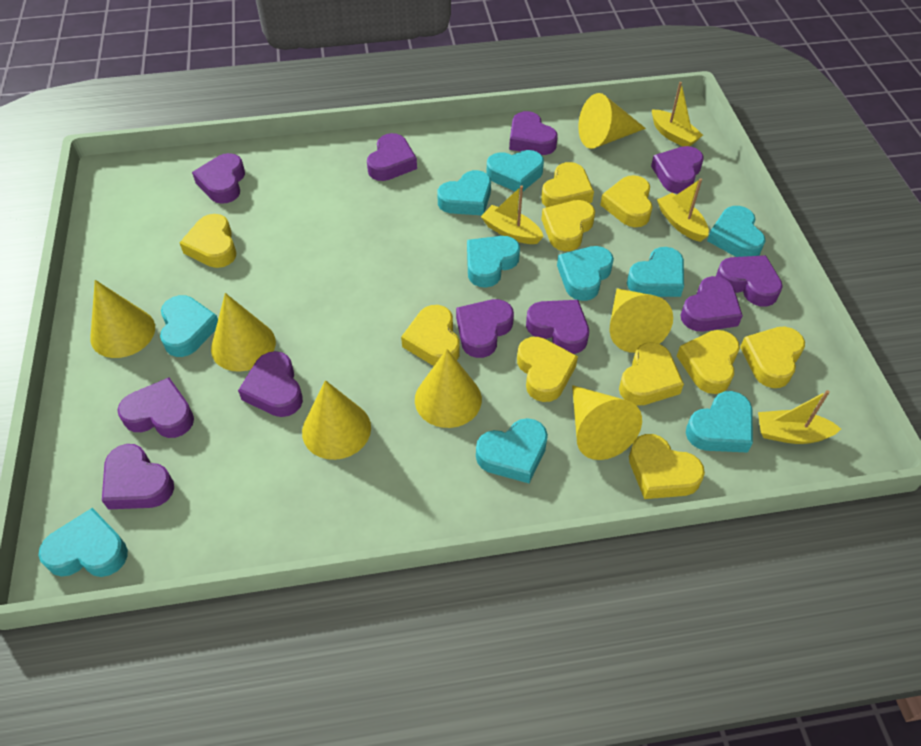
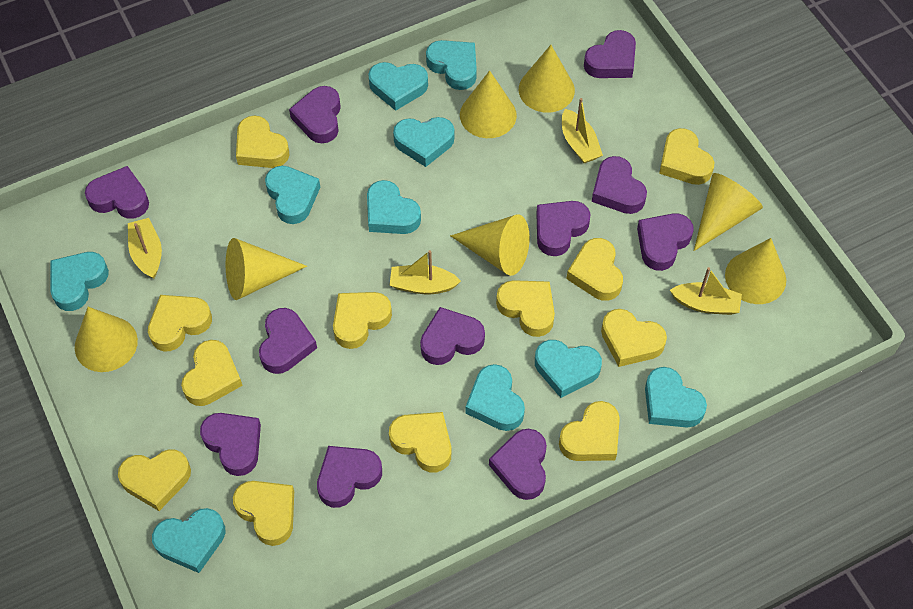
yellow heart: 10 -> 12

